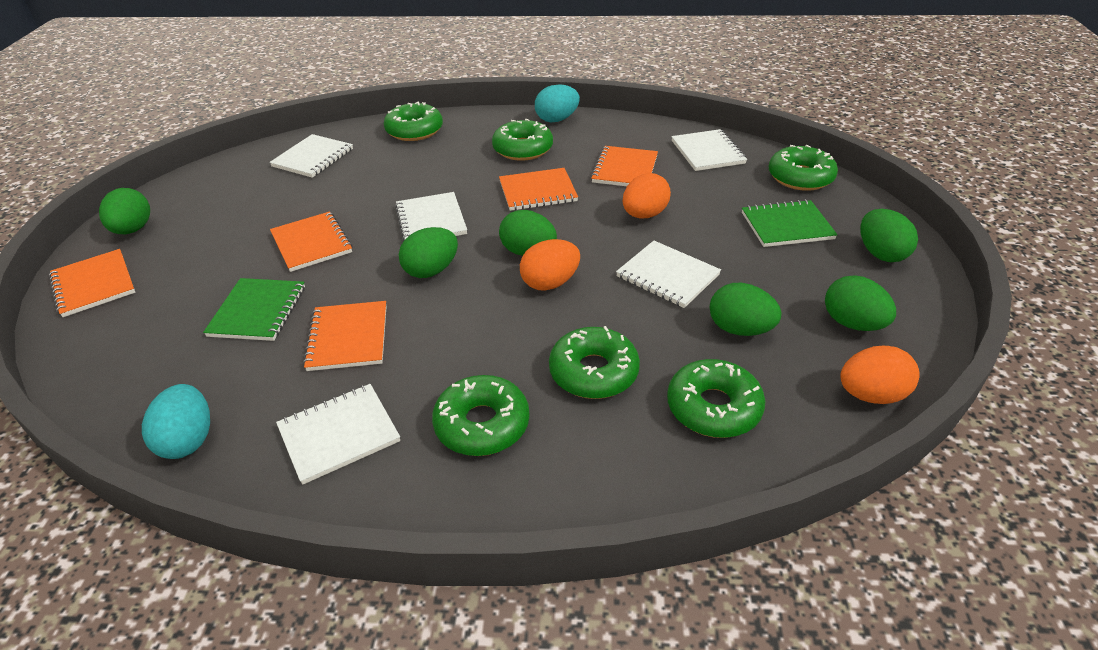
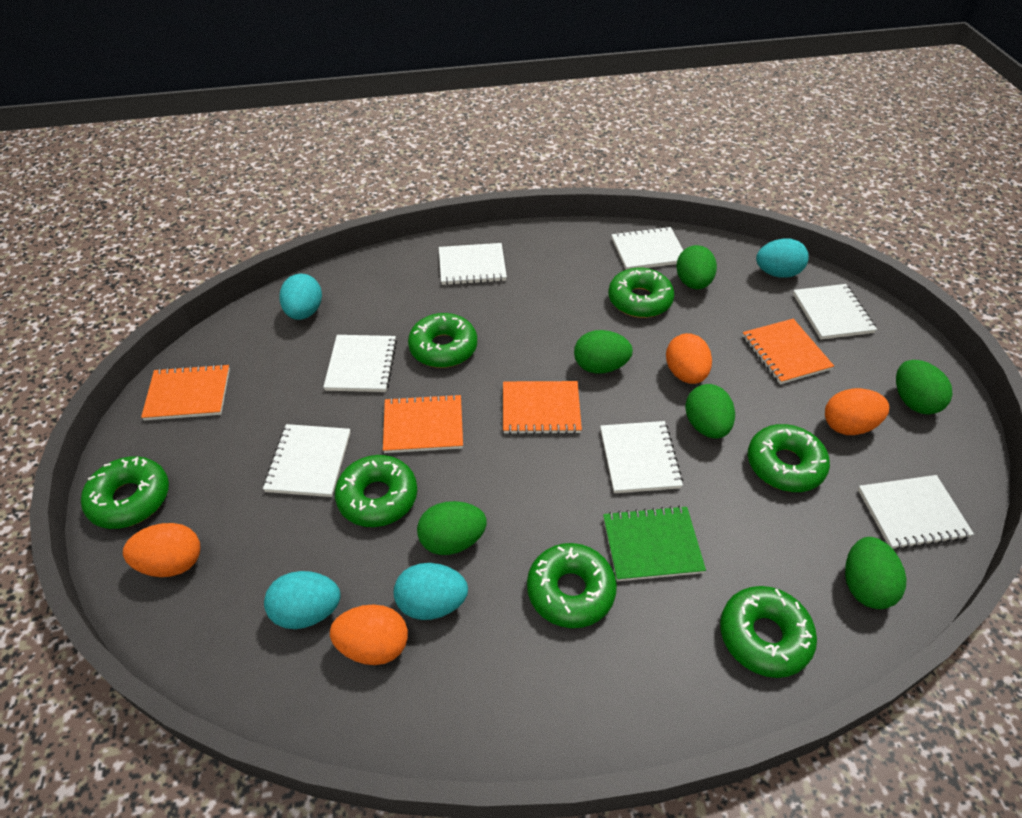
green donut: 6 -> 7
green notebook: 2 -> 1
orange egg: 3 -> 4
orange notebook: 5 -> 4
turquoise egg: 2 -> 4
white notebook: 5 -> 7

